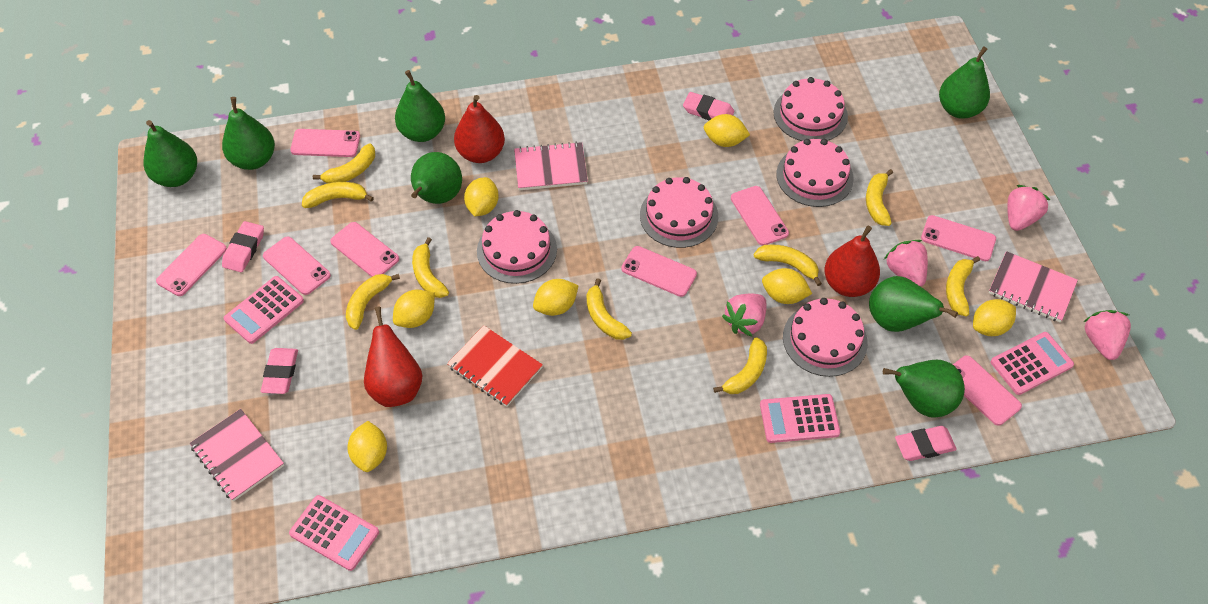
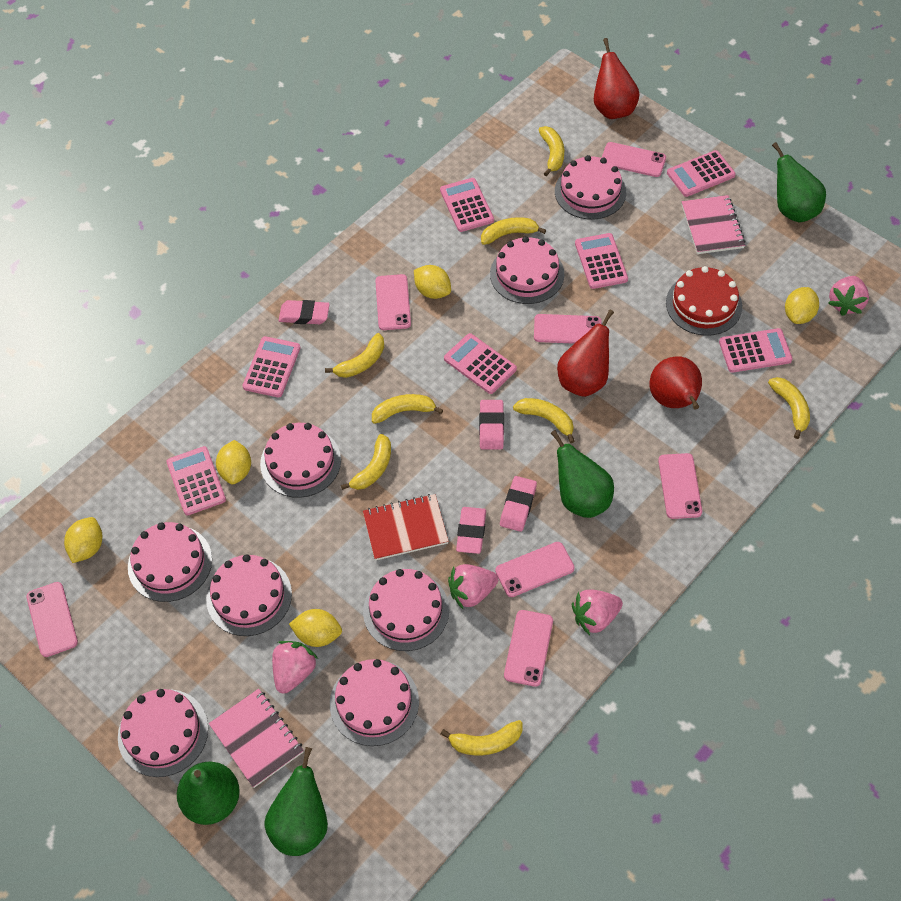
green pear: 7 -> 4
pink cake: 5 -> 8
pink calculator: 4 -> 7
pink notebook: 3 -> 2
pink phone: 8 -> 7
red cake: 0 -> 1
yellow banana: 9 -> 8
yellow lemon: 7 -> 5

